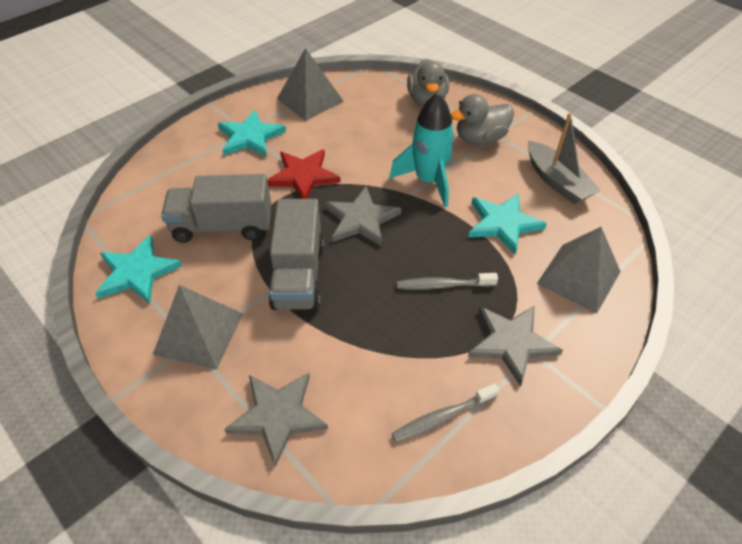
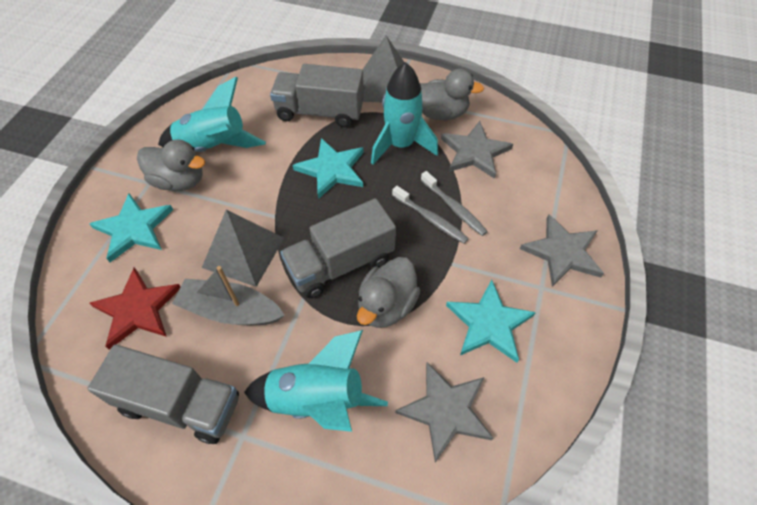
grey duck: 2 -> 3
grey pyramid: 3 -> 2
grey truck: 2 -> 3
turquoise rocket: 1 -> 3

